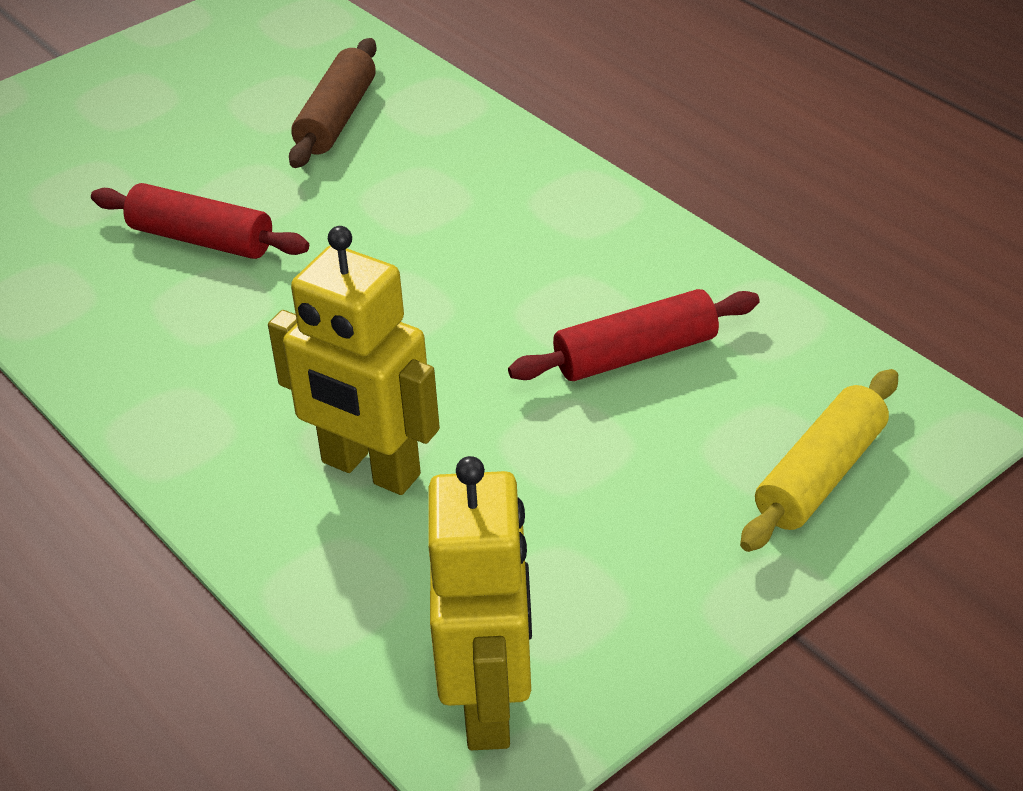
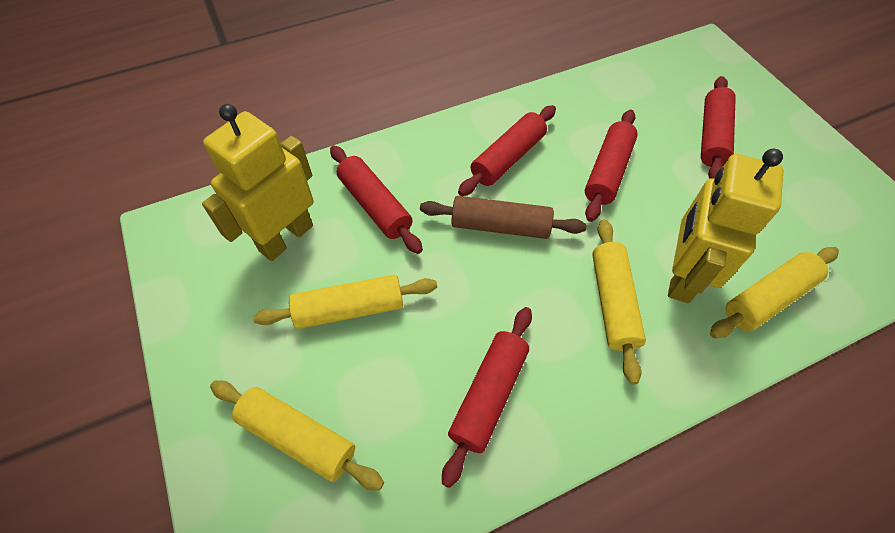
red rolling pin: 2 -> 5
yellow rolling pin: 1 -> 4

